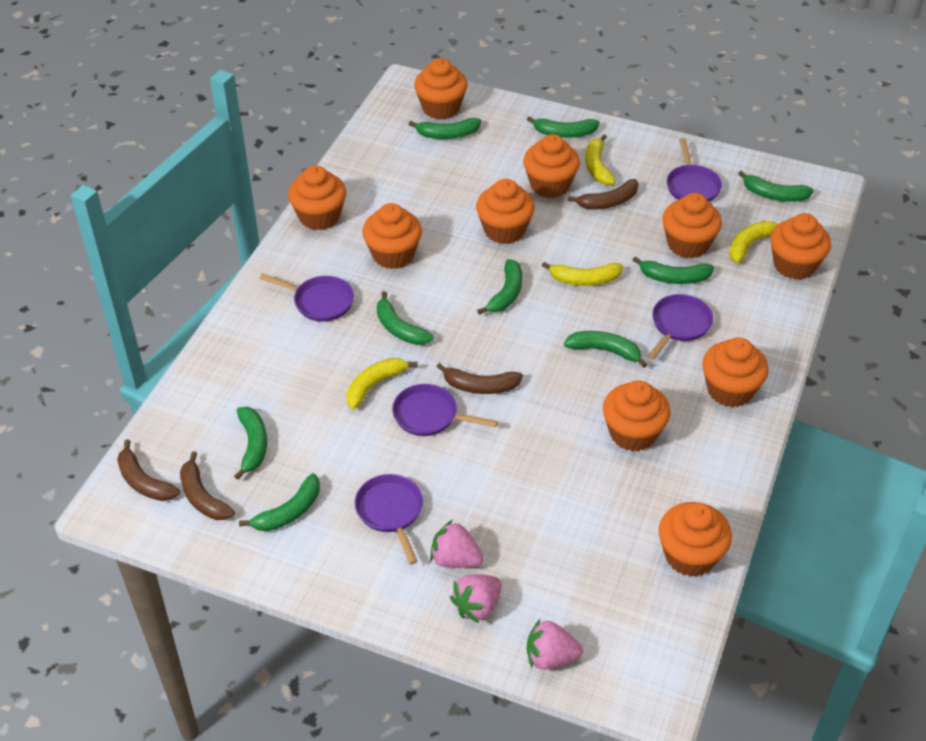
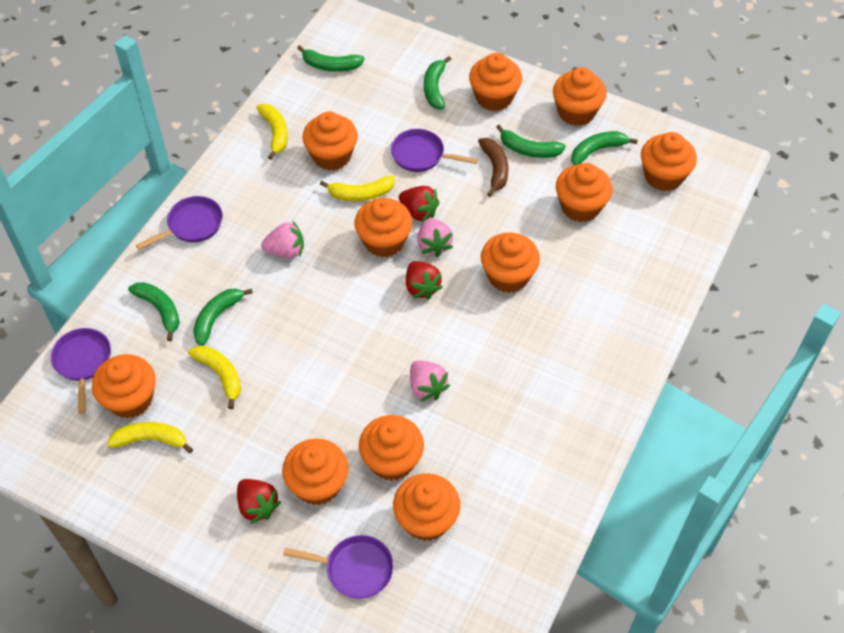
brown banana: 4 -> 1
green banana: 9 -> 6
orange cupcake: 10 -> 11
purple pan: 5 -> 4
red strawberry: 0 -> 3

